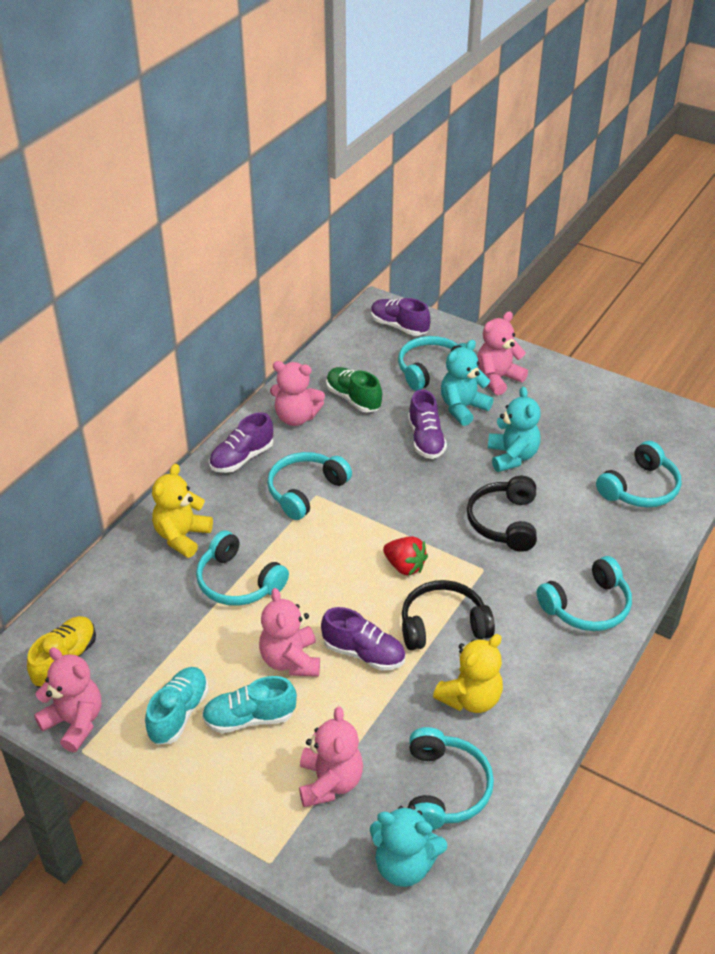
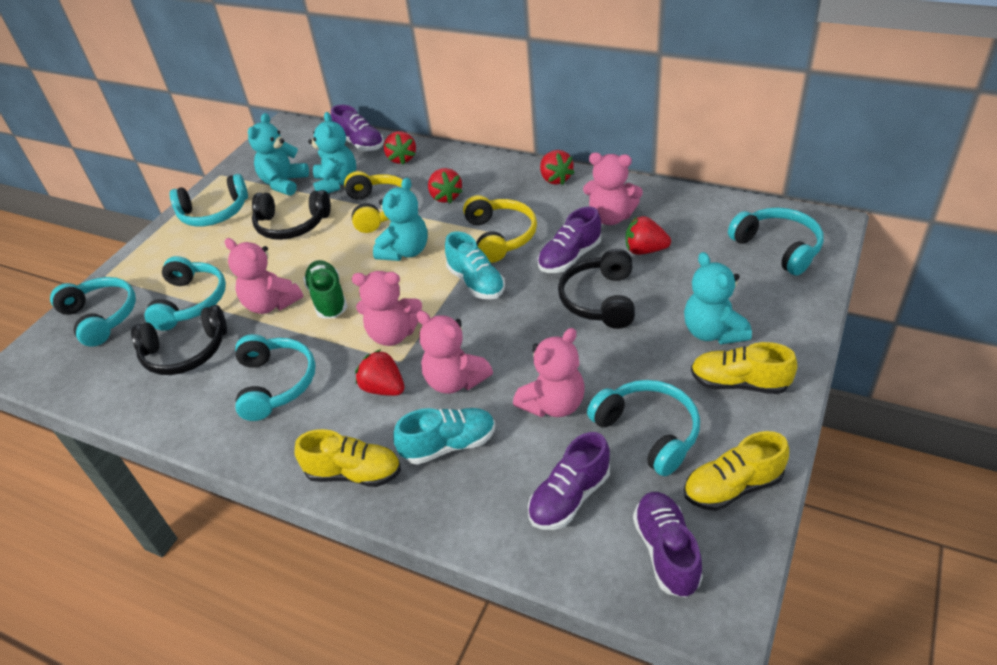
black headphones: 2 -> 3
red strawberry: 1 -> 5
turquoise teddy bear: 3 -> 4
yellow headphones: 0 -> 2
yellow shoe: 1 -> 3
yellow teddy bear: 2 -> 0

